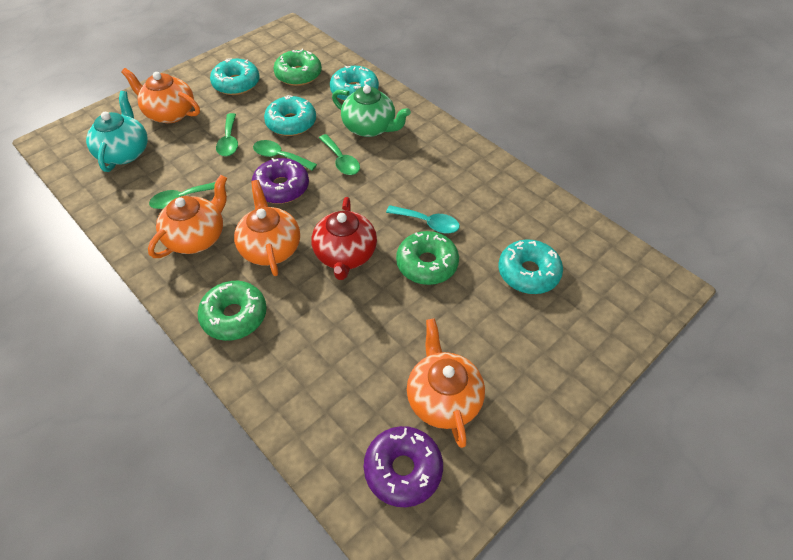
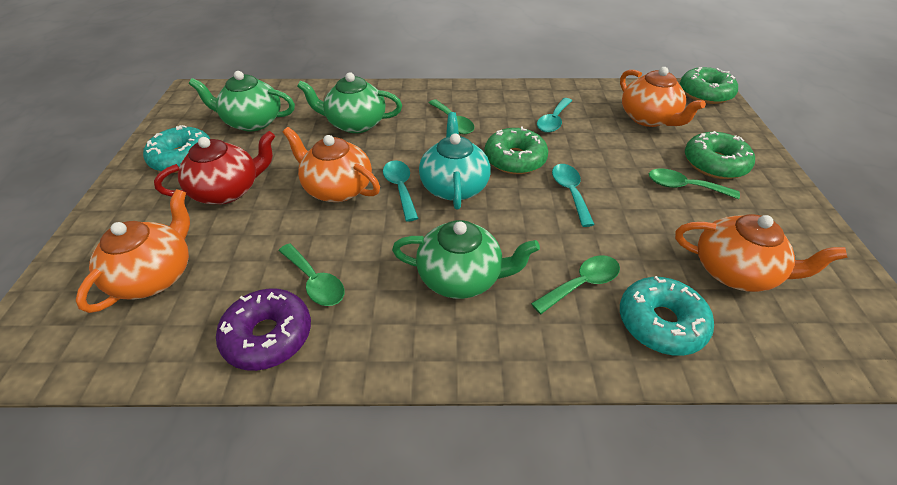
green teapot: 1 -> 3
purple donut: 2 -> 1
turquoise donut: 4 -> 2
turquoise spoon: 1 -> 3

